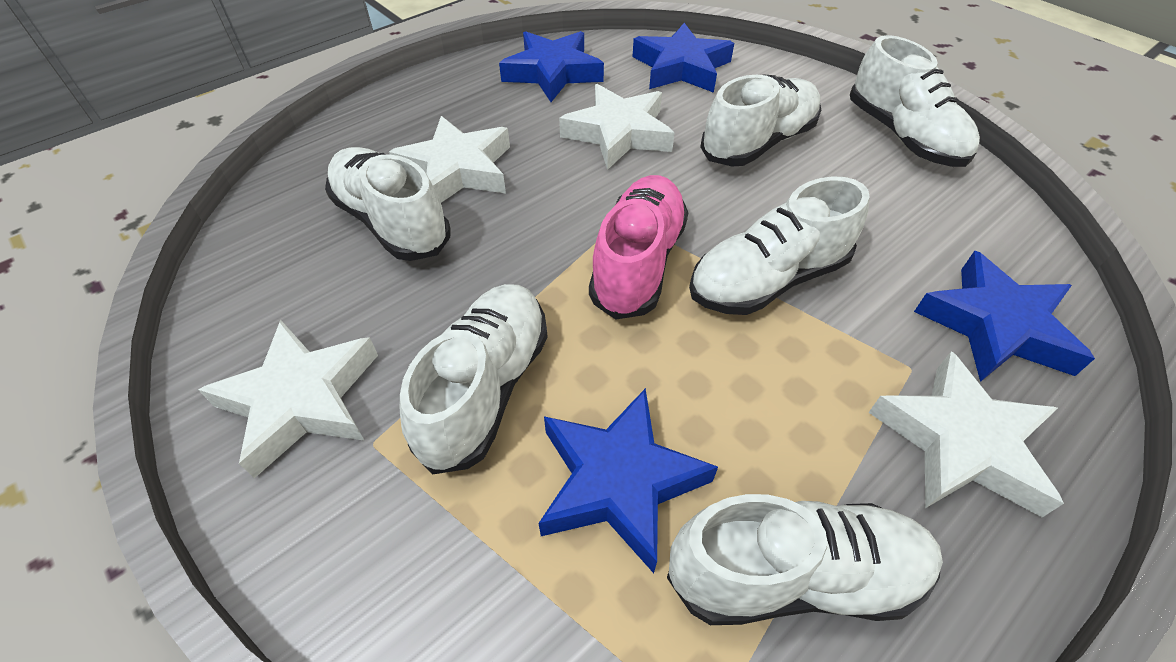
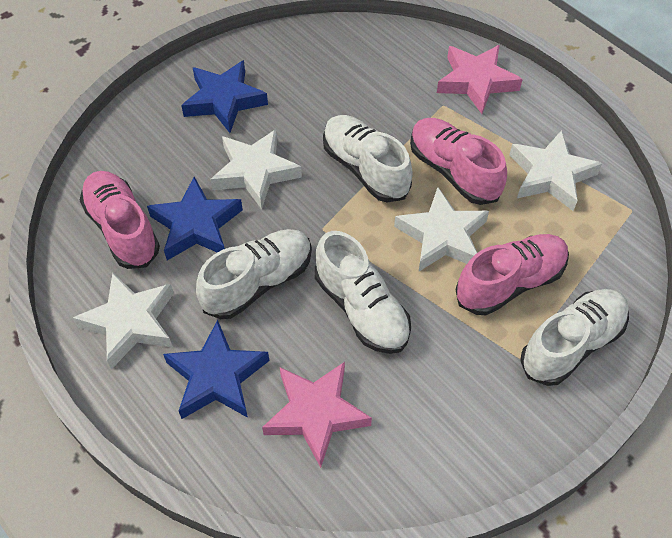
blue star: 4 -> 3
pink shoe: 1 -> 3
pink star: 0 -> 2
white shoe: 6 -> 4

